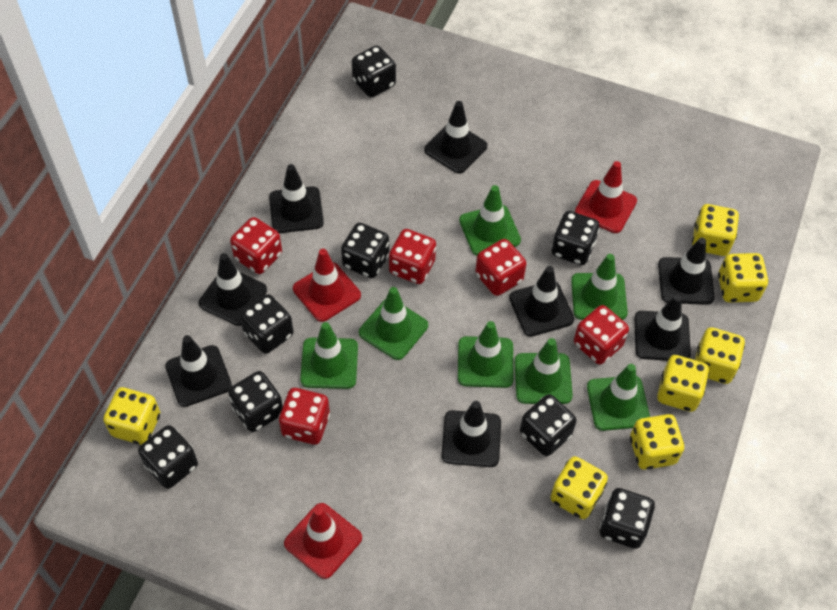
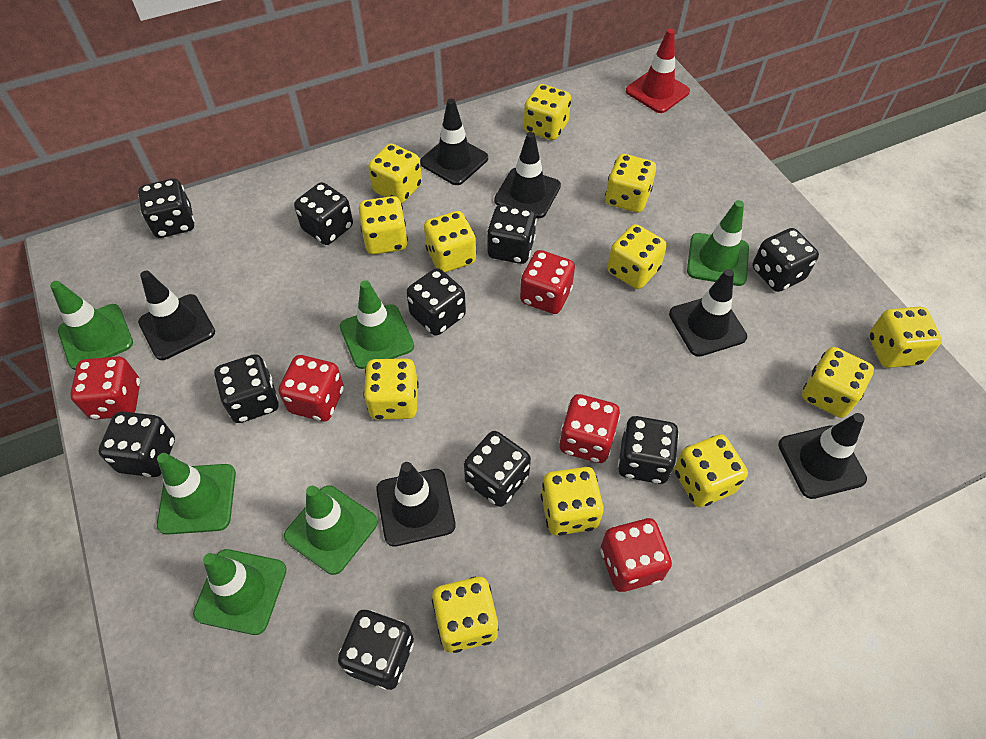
black dice: 8 -> 10
black traffic cone: 8 -> 6
green traffic cone: 7 -> 6
red traffic cone: 3 -> 1
yellow dice: 7 -> 12

